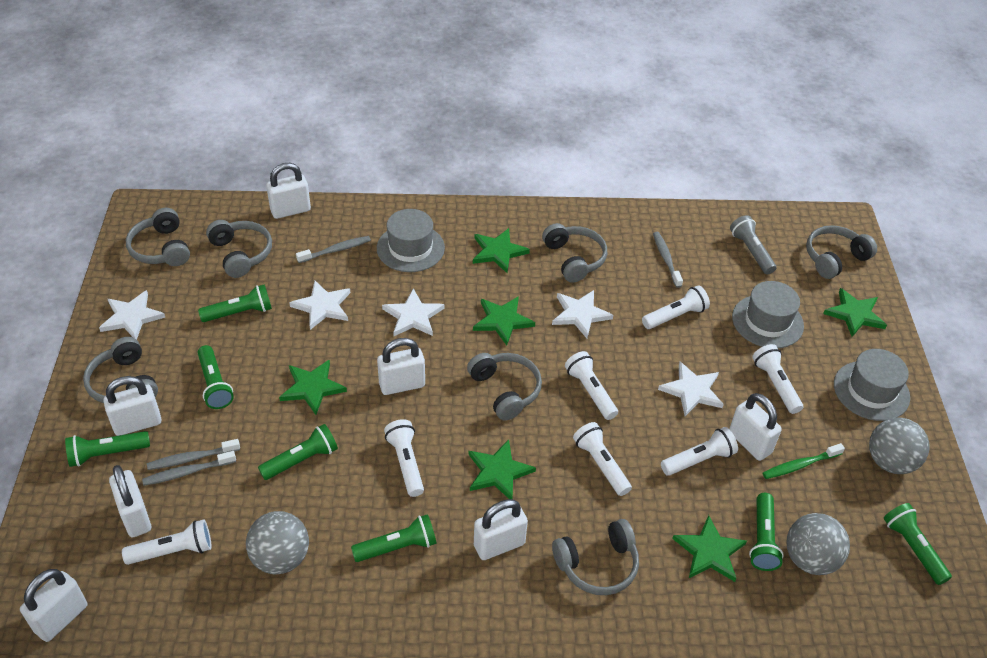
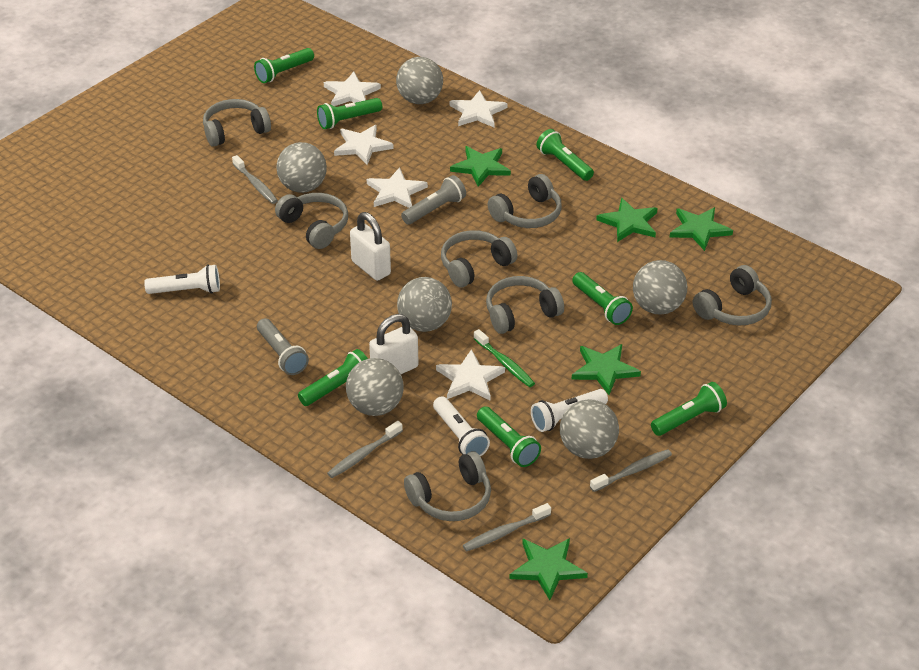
green star: 6 -> 5
grey ball: 3 -> 6
grey flashlight: 1 -> 2
grey hat: 3 -> 0
white flashlight: 7 -> 3
white padlock: 7 -> 2

